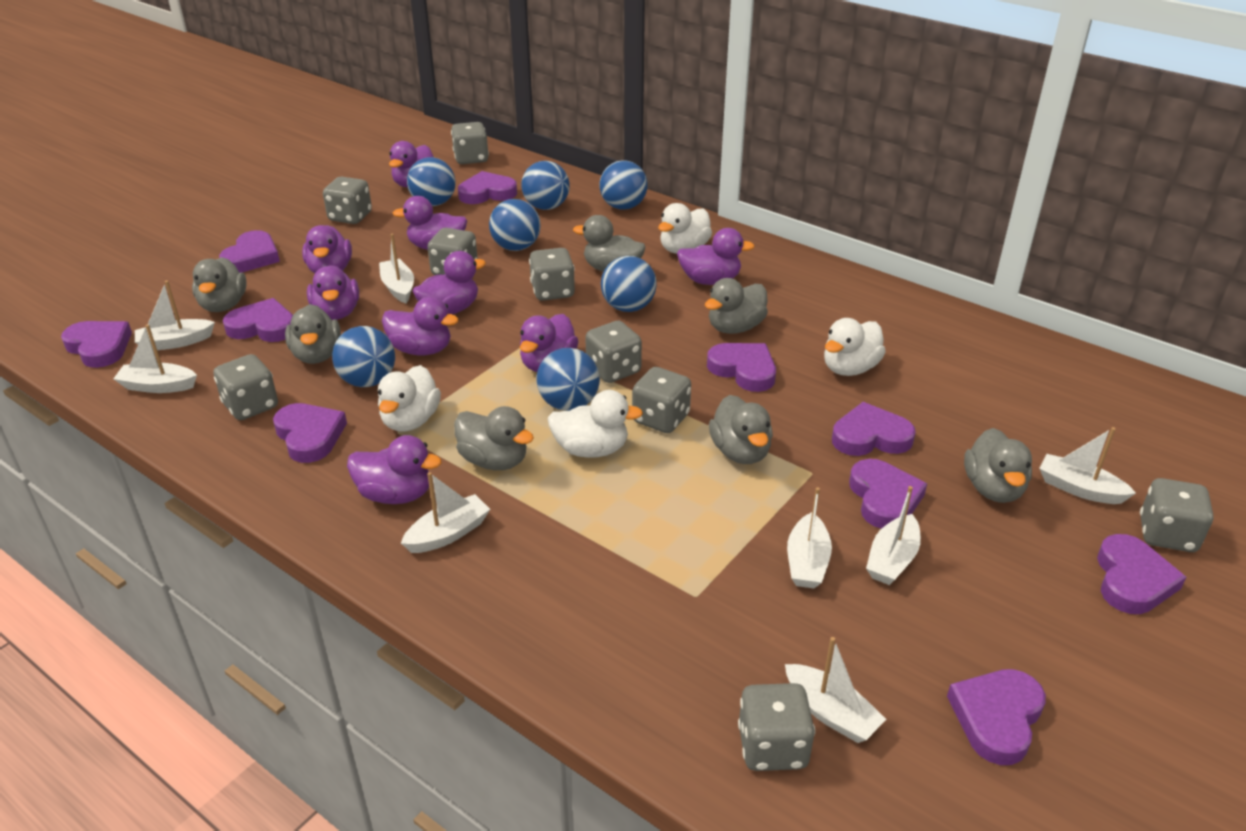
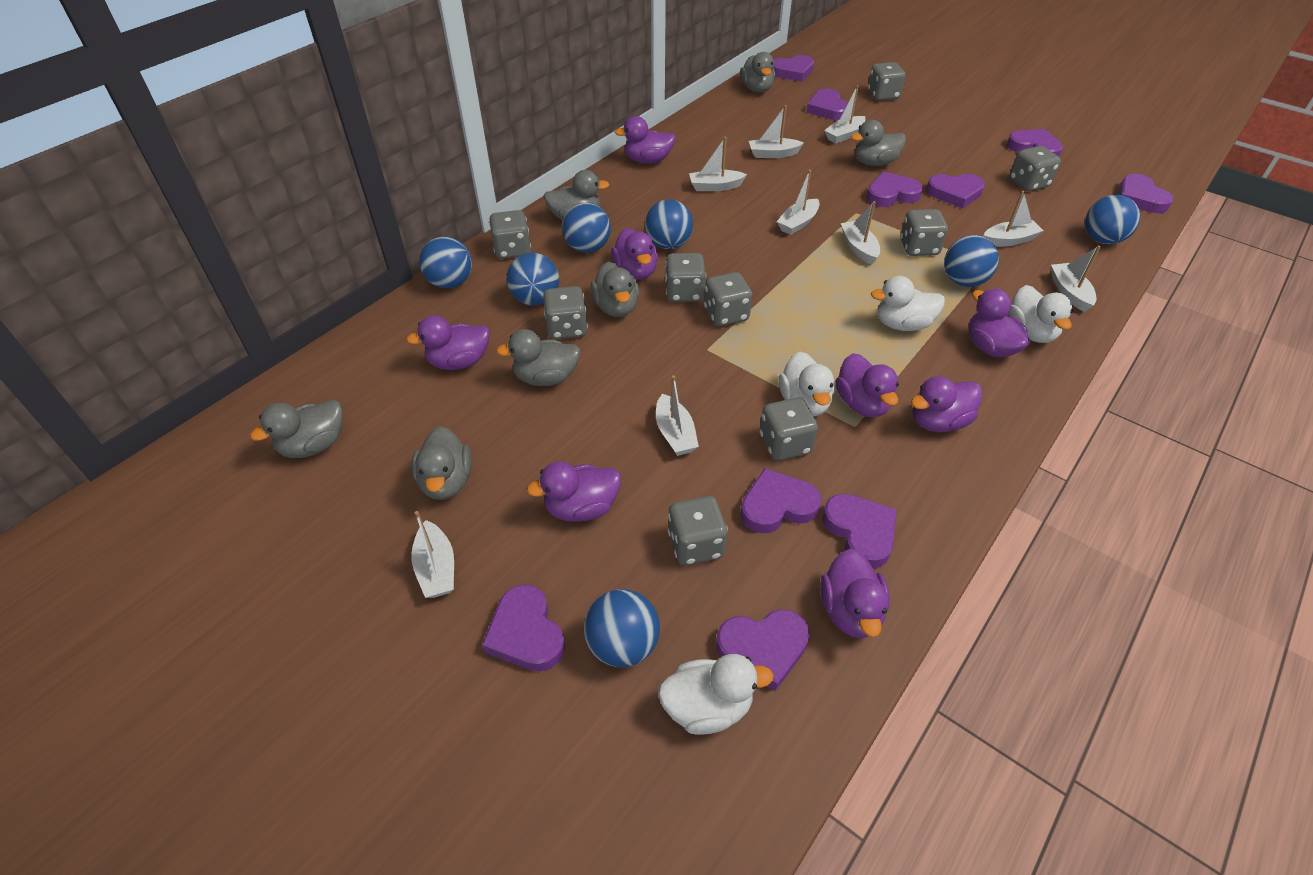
purple duck: 9 -> 8
white boat: 8 -> 9

